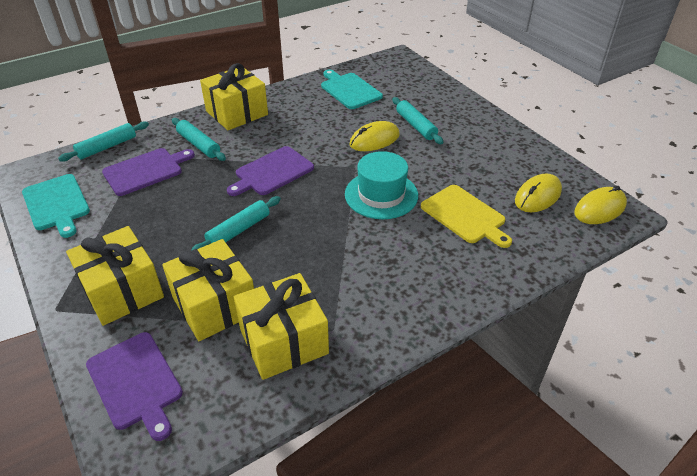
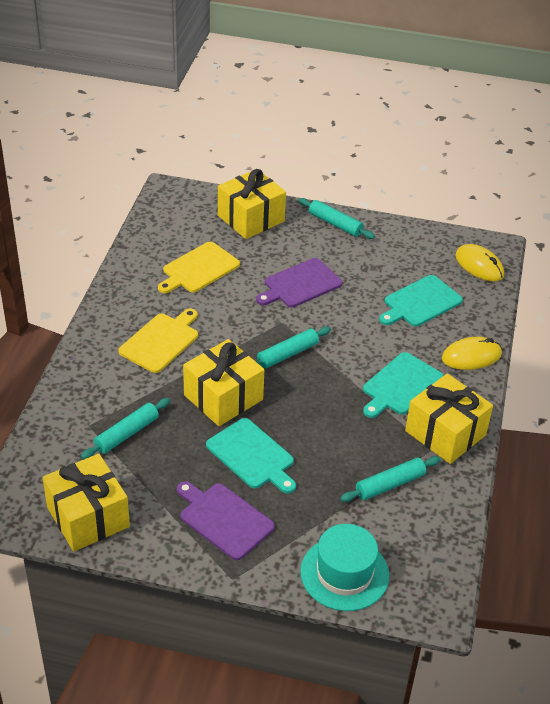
purple cutting board: 3 -> 2
turquoise cutting board: 2 -> 3
yellow cutting board: 1 -> 2
yellow mouse: 3 -> 2

